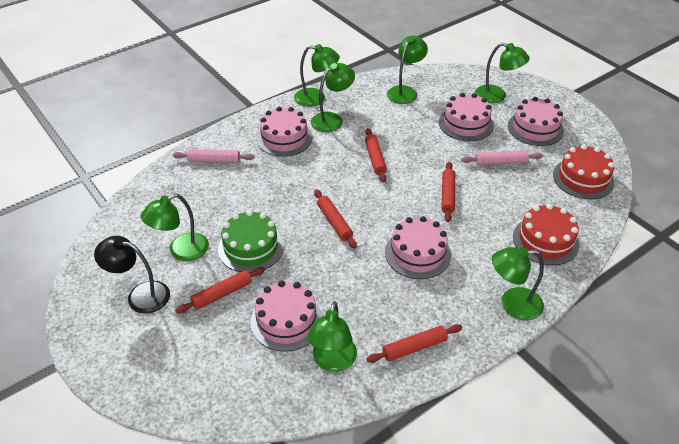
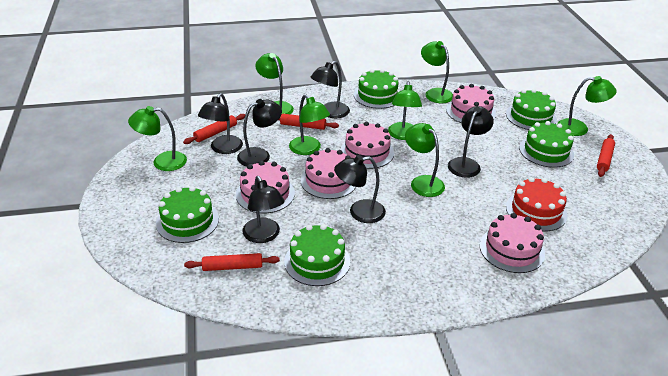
black lamp: 1 -> 6
green cake: 1 -> 5
pink rolling pin: 2 -> 0
red cake: 2 -> 1
red rolling pin: 5 -> 4

